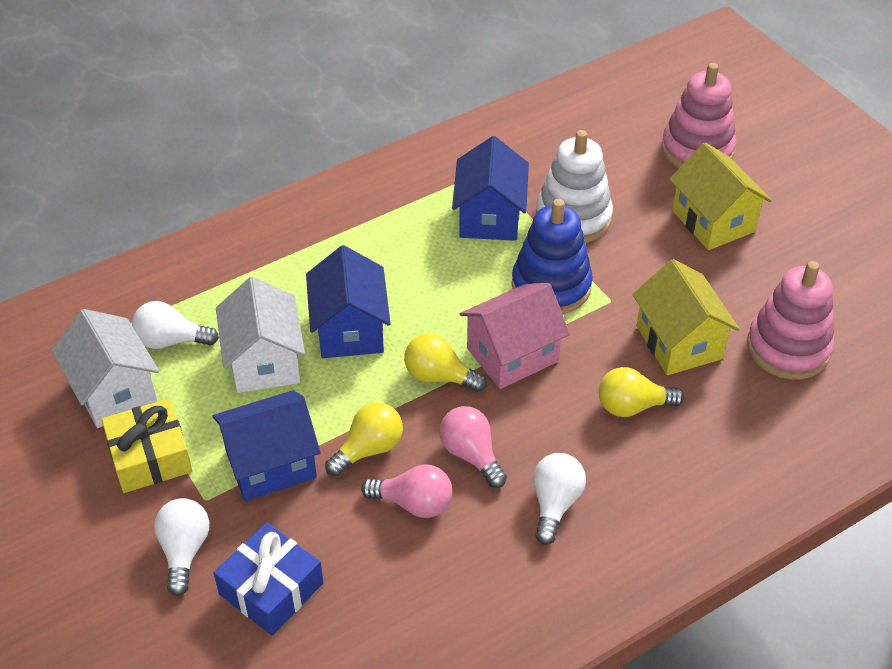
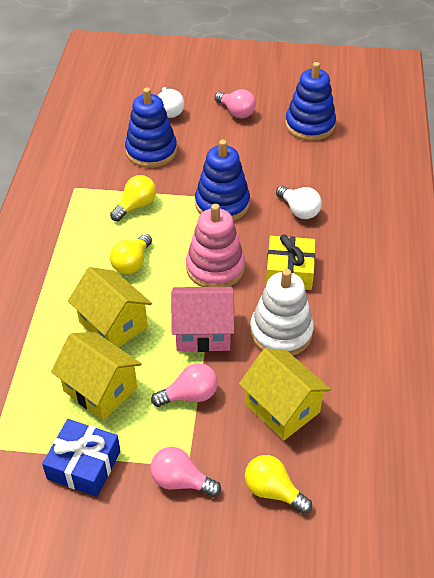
blue house: 3 -> 0
blue stacking toy: 1 -> 3
pink light bulb: 2 -> 3
pink stacking toy: 2 -> 1
white house: 2 -> 0
white light bulb: 3 -> 2
yellow house: 2 -> 3

